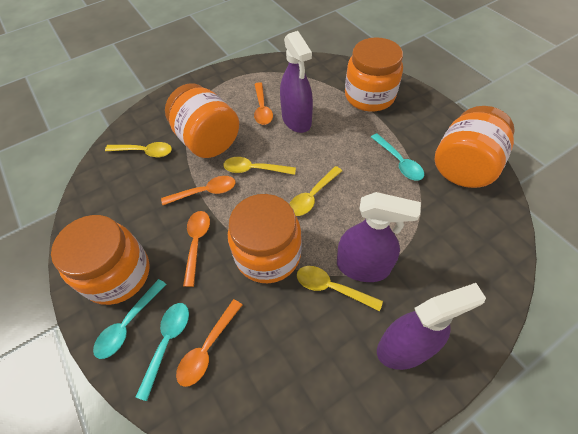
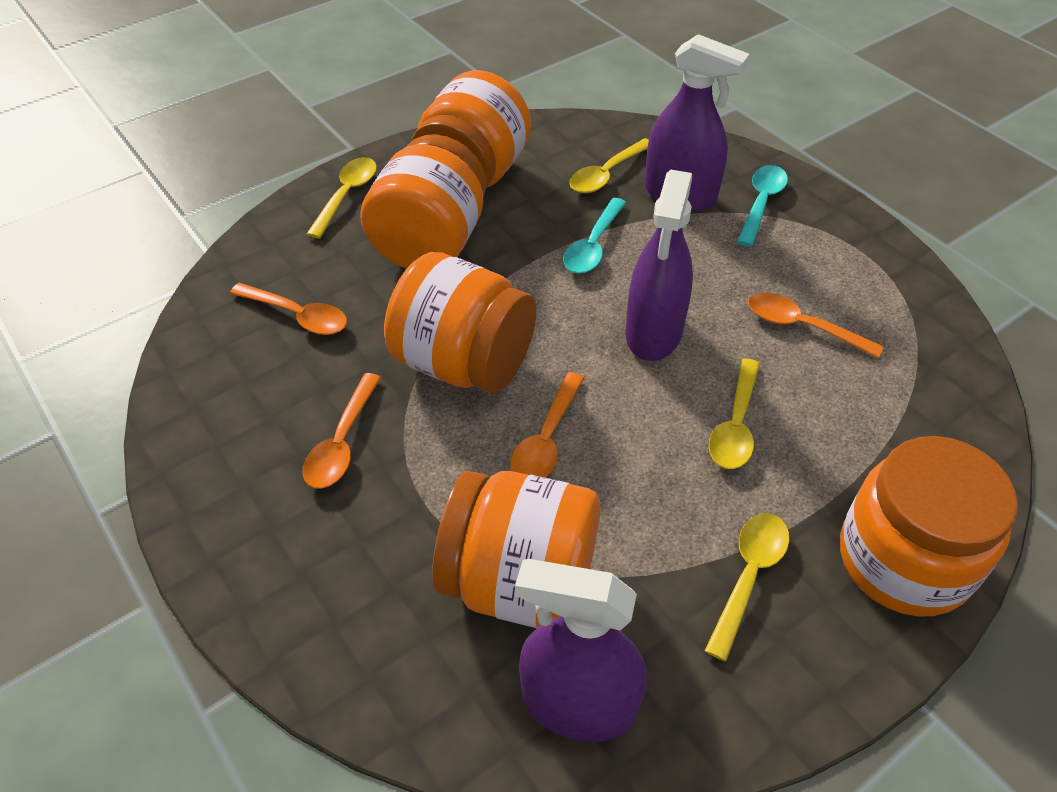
turquoise spoon: 3 -> 2

